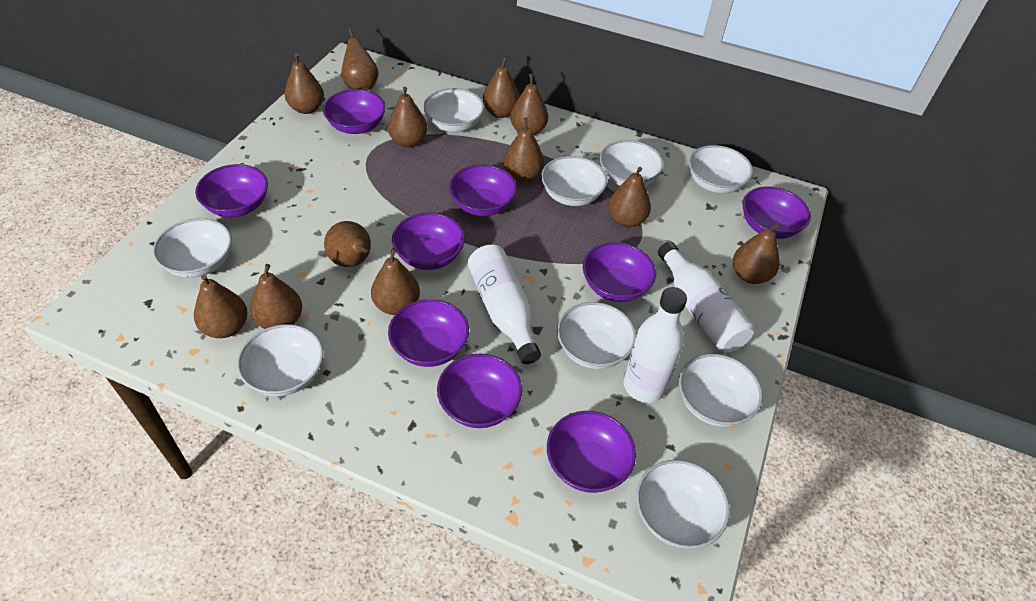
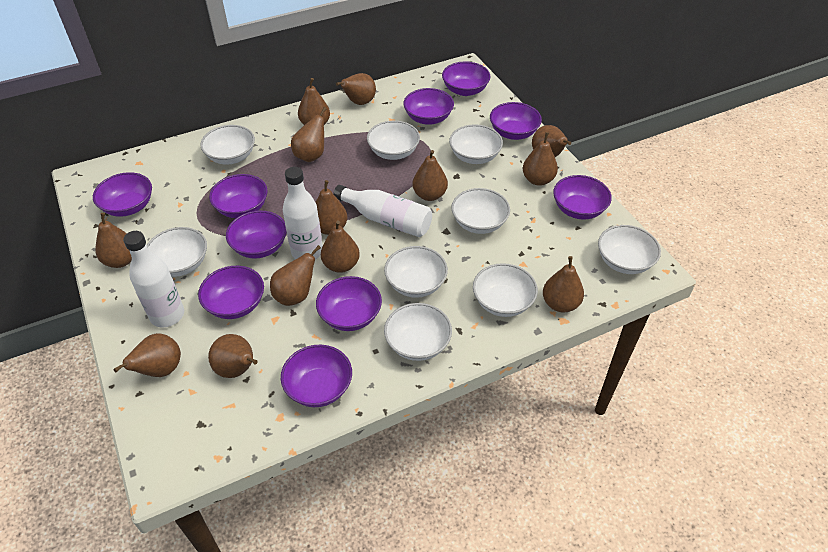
brown pear: 12 -> 13
purple bowl: 9 -> 10

